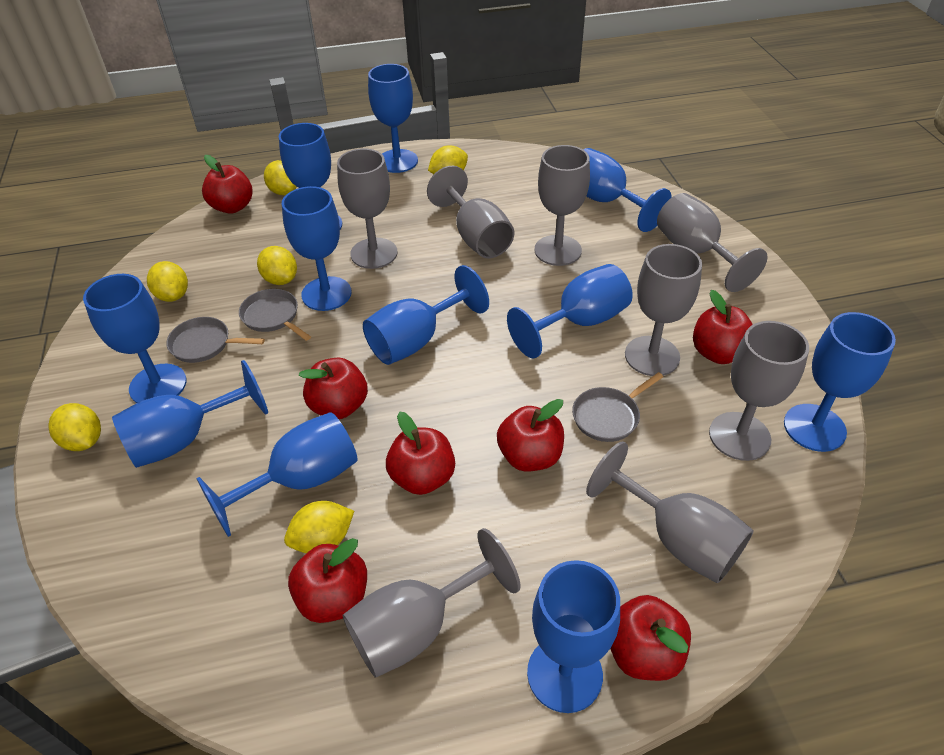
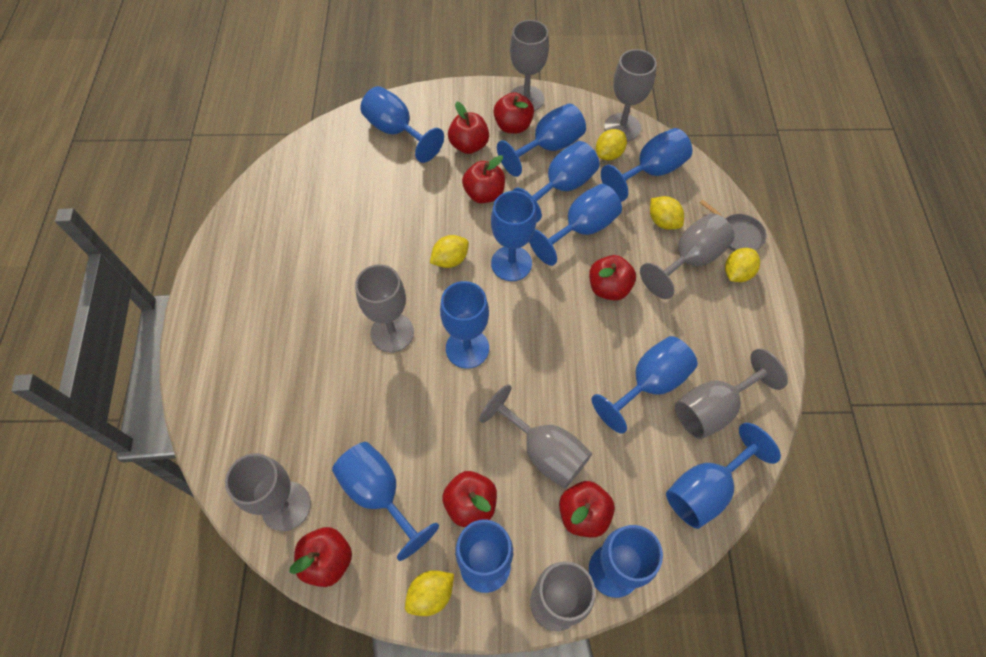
blue goblet: 11 -> 12
grey pan: 3 -> 1
yellow lemon: 6 -> 5

